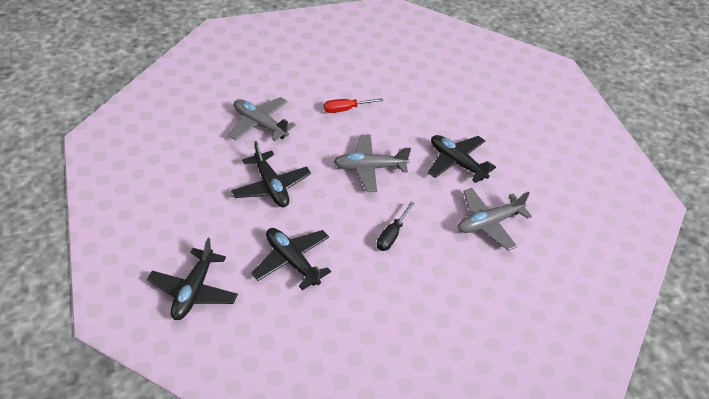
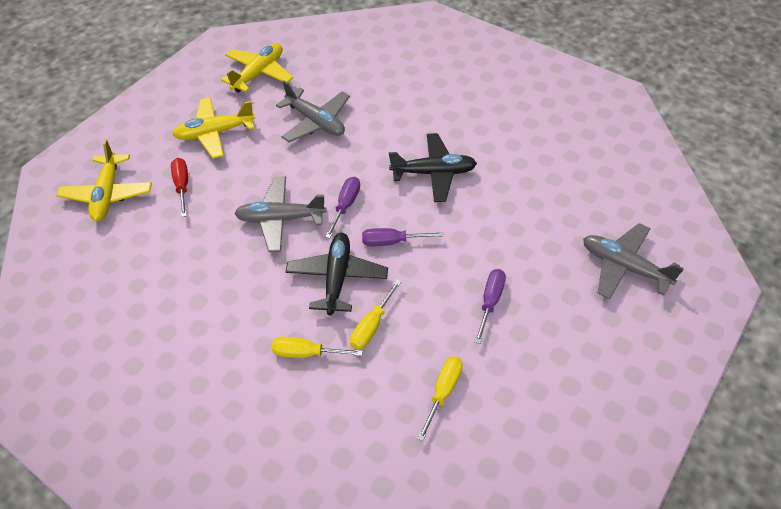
black plane: 4 -> 2
black screwdriver: 1 -> 0
purple screwdriver: 0 -> 3
yellow plane: 0 -> 3
yellow screwdriver: 0 -> 3

